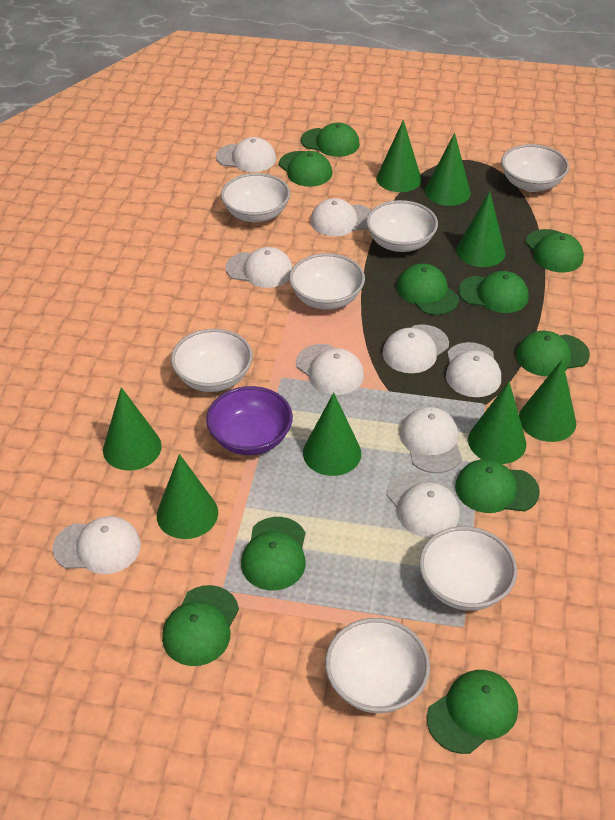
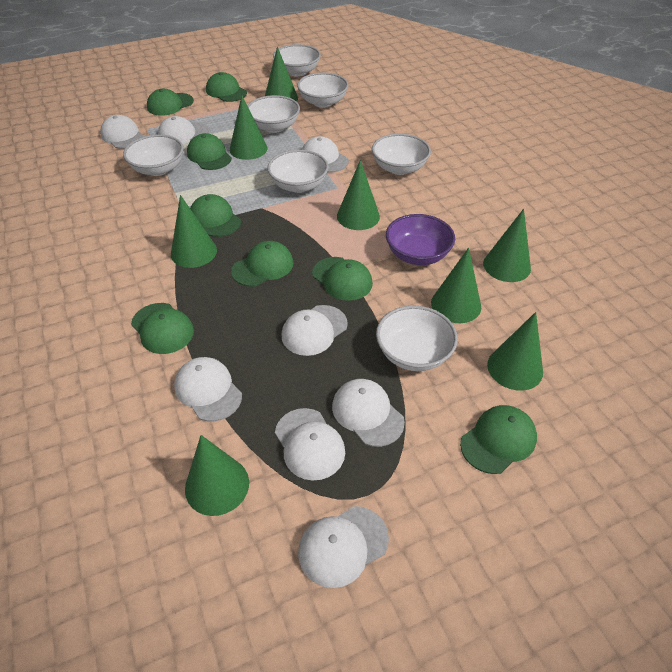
green cap: 10 -> 8
white cap: 9 -> 8

